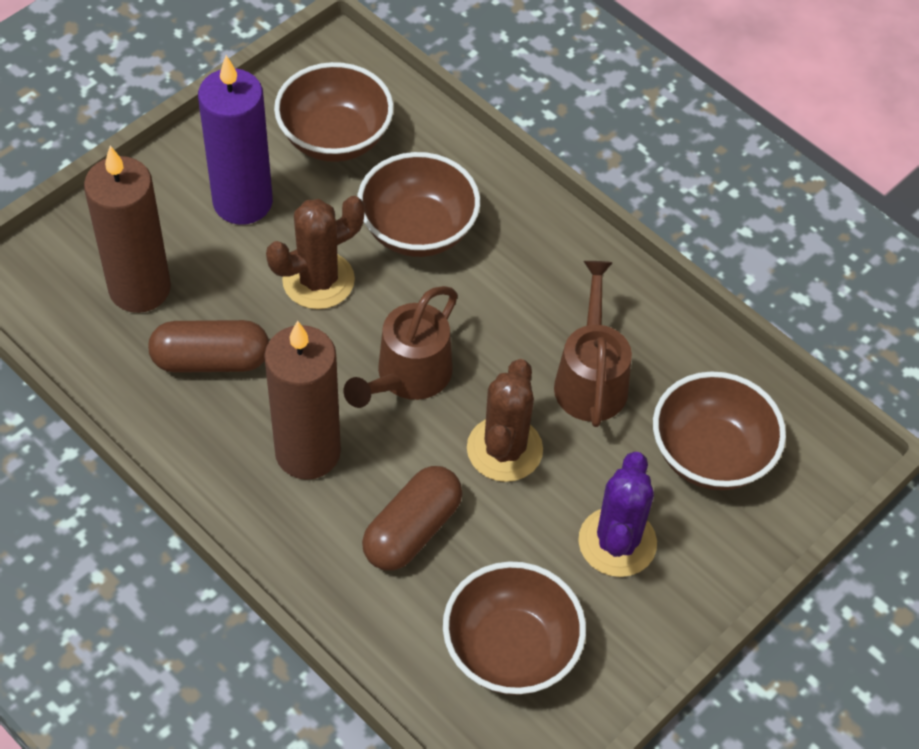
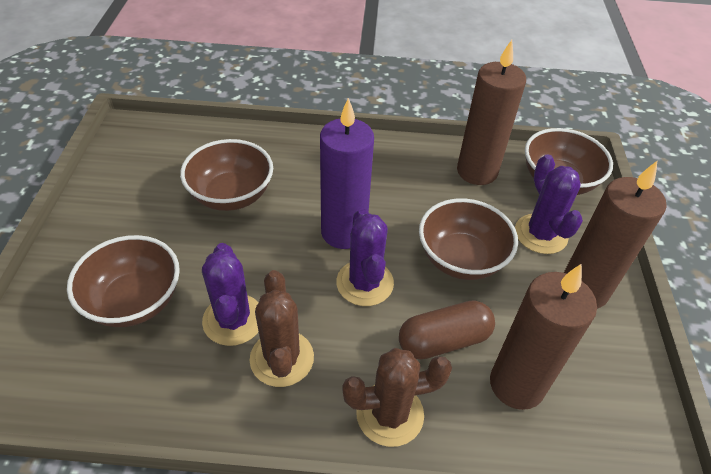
brown candle: 2 -> 3
brown capsule: 2 -> 1
brown watering can: 2 -> 0
purple cactus: 1 -> 3

